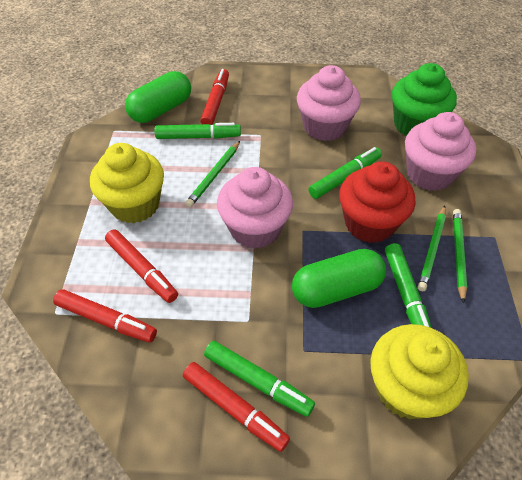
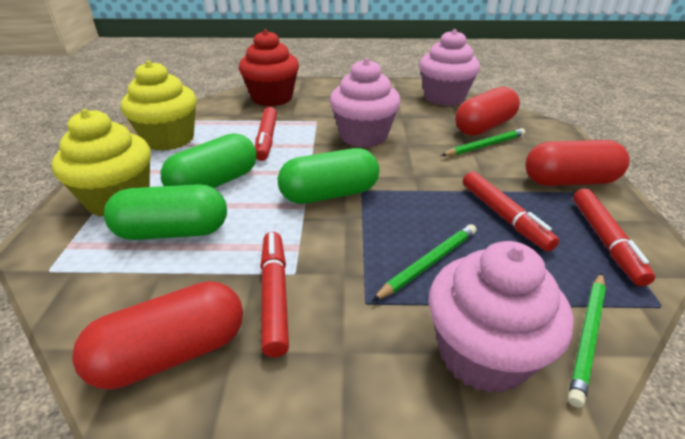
green capsule: 2 -> 3
green cupcake: 1 -> 0
green marker: 4 -> 0
red capsule: 0 -> 3

